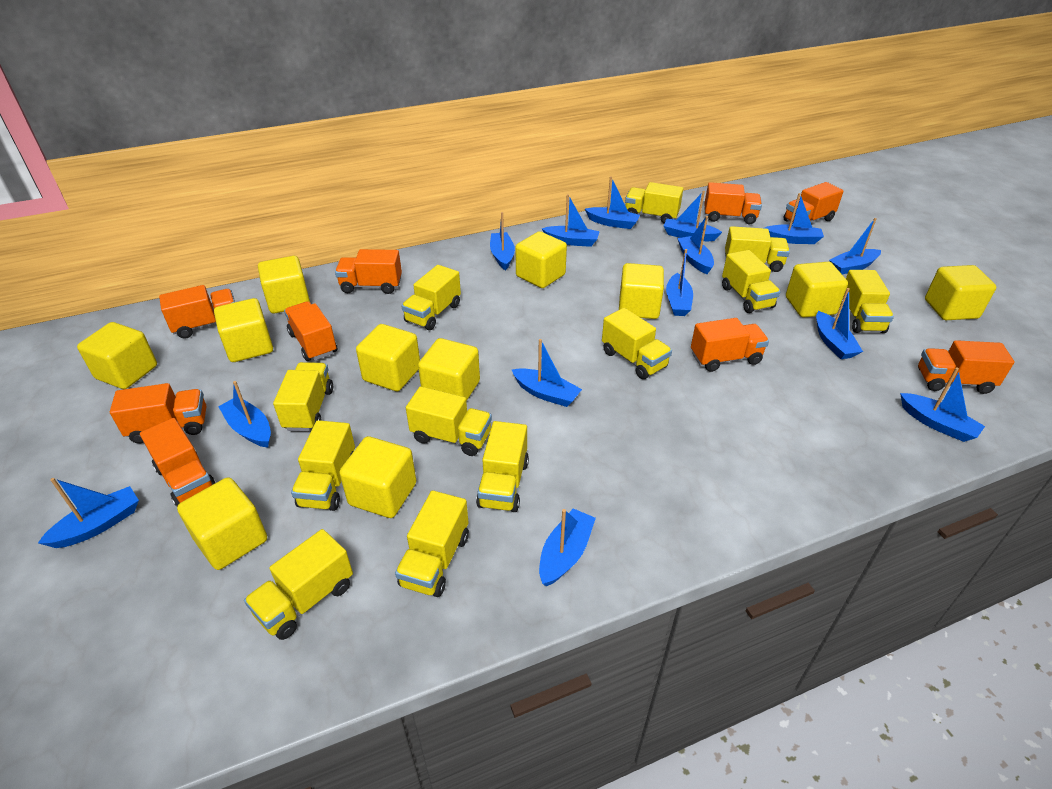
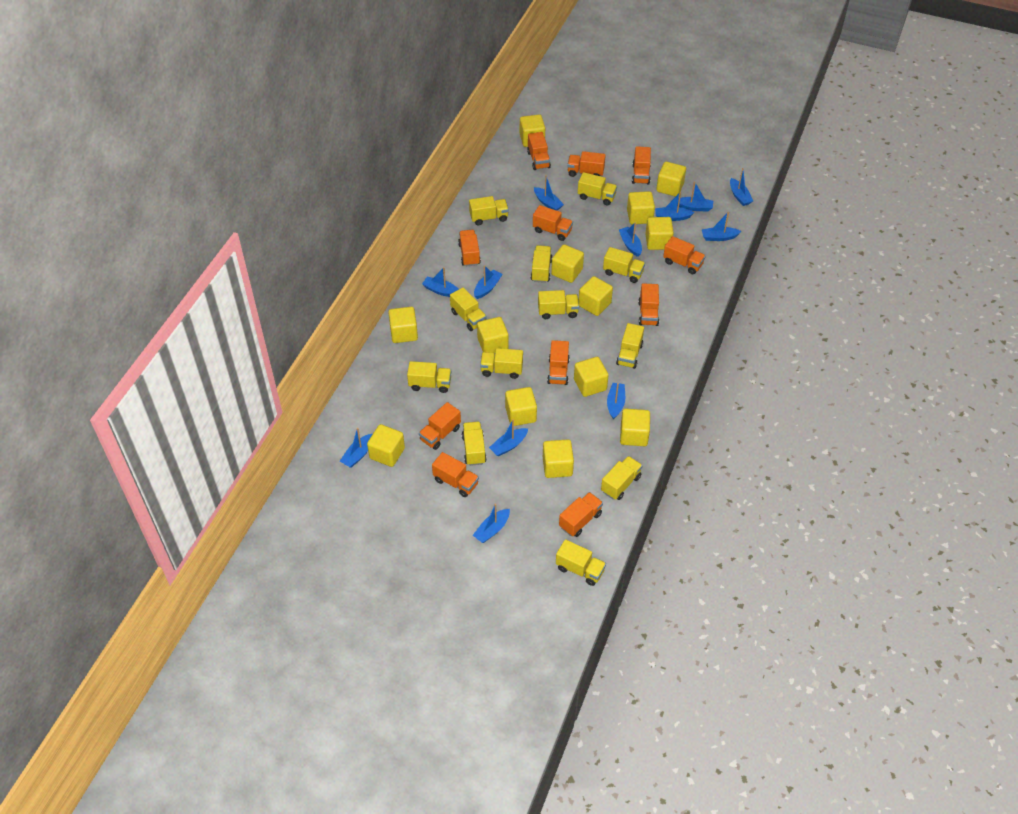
blue boat: 14 -> 12
orange truck: 9 -> 11
yellow cube: 11 -> 13

